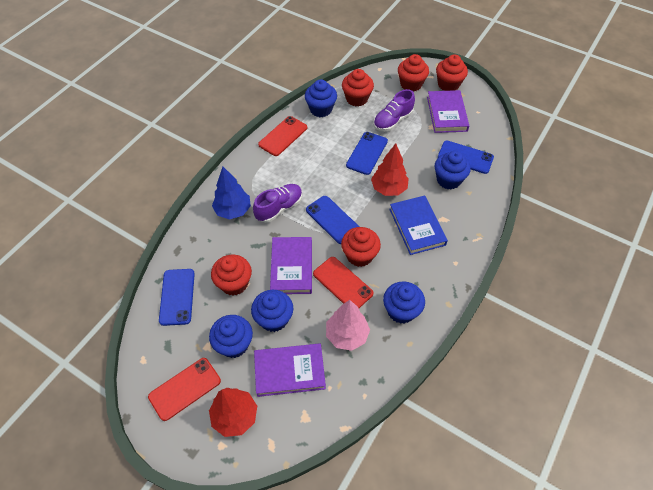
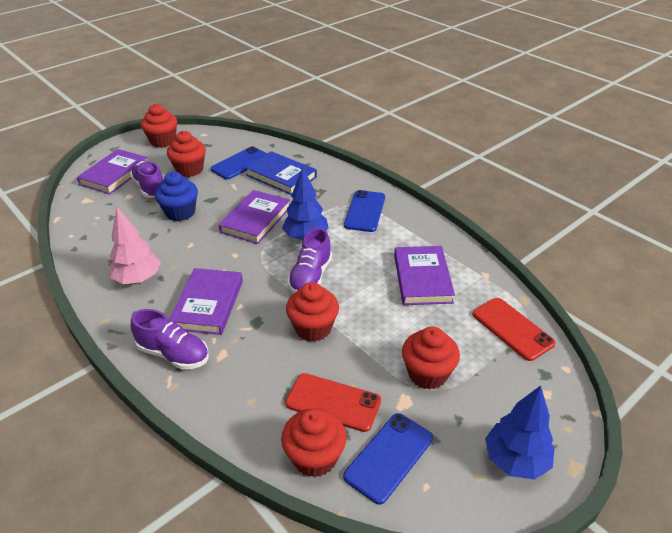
blue cupcake: 5 -> 1
blue phone: 4 -> 3
blue tree: 1 -> 2
purple book: 3 -> 4
purple shoe: 2 -> 3
red phone: 3 -> 2
red tree: 2 -> 0

